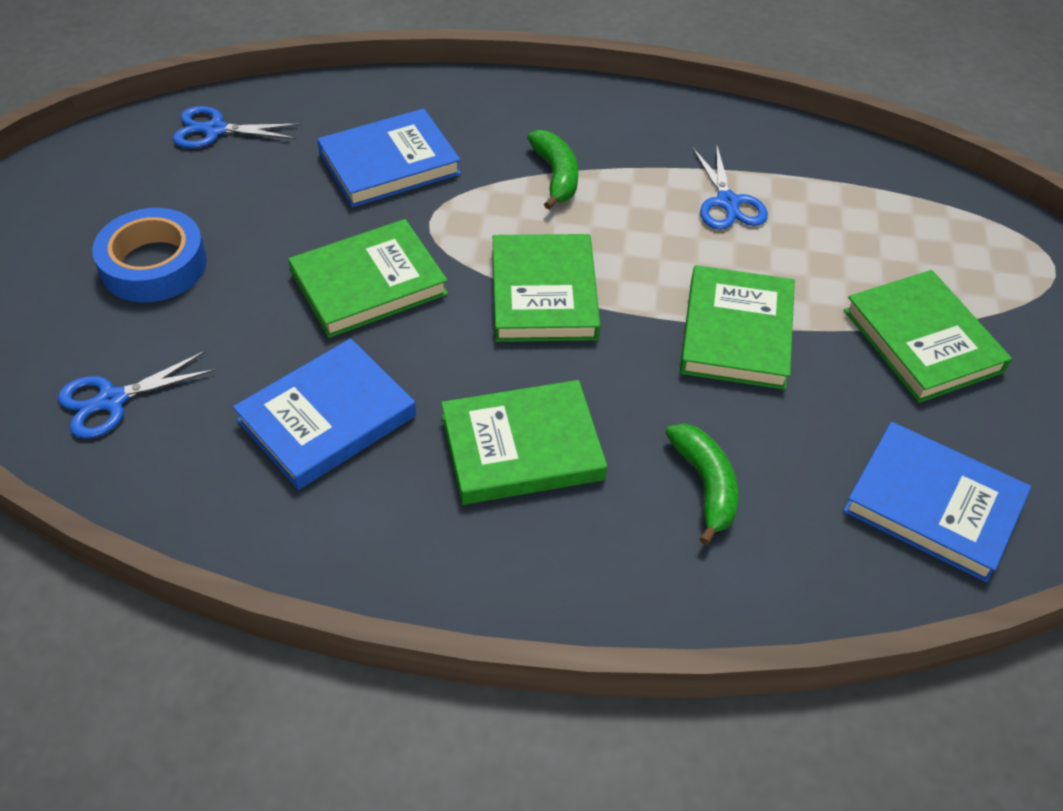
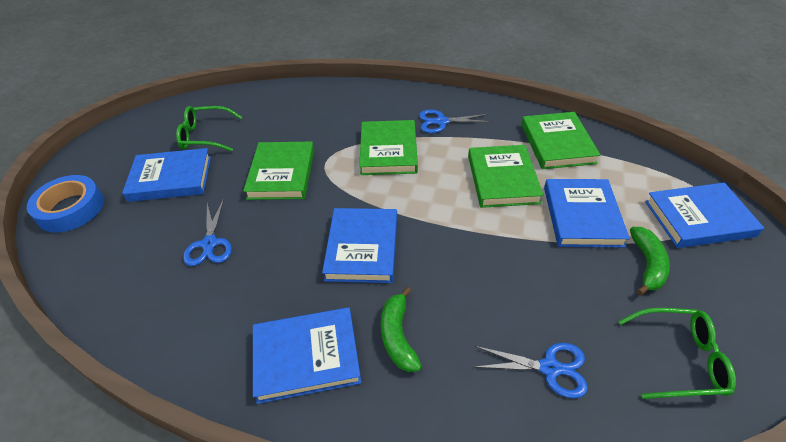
blue book: 3 -> 5
green book: 5 -> 4
green glasses: 0 -> 2

